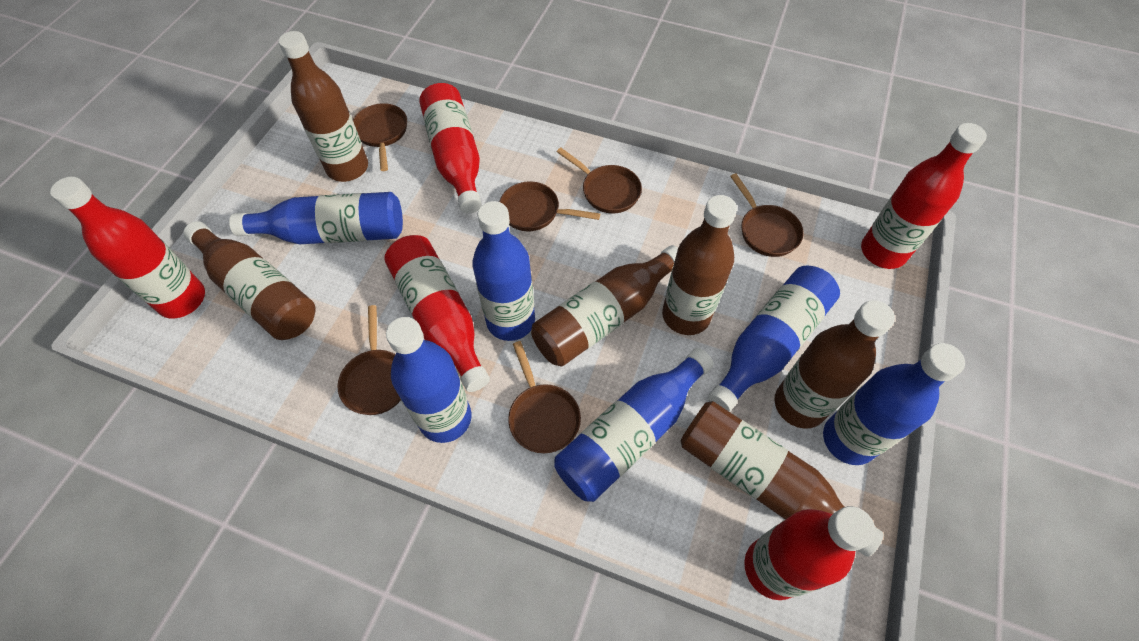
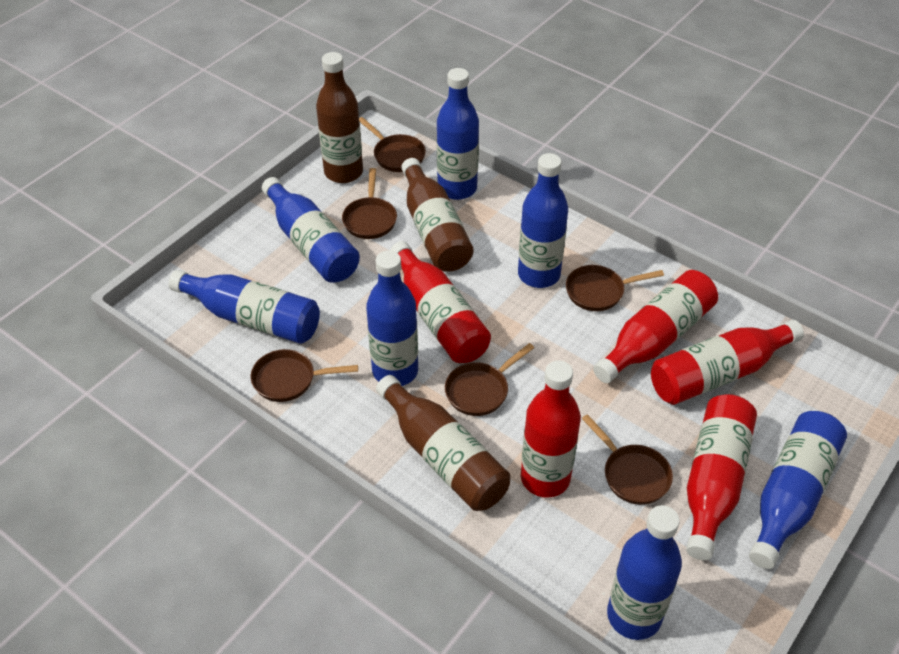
blue bottle: 6 -> 7
brown bottle: 6 -> 3

